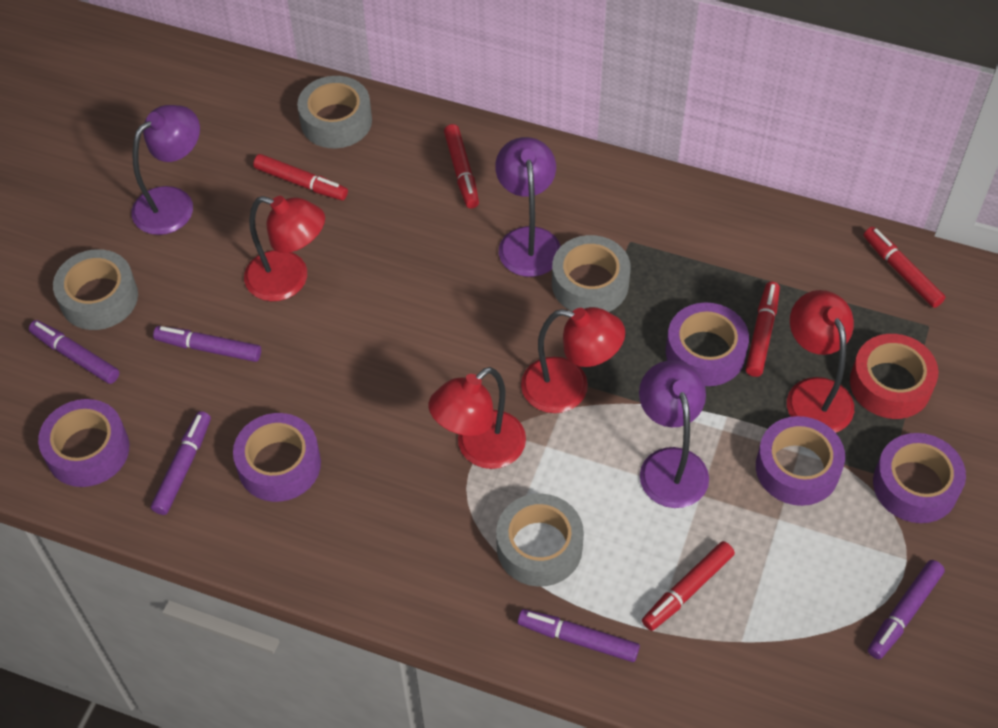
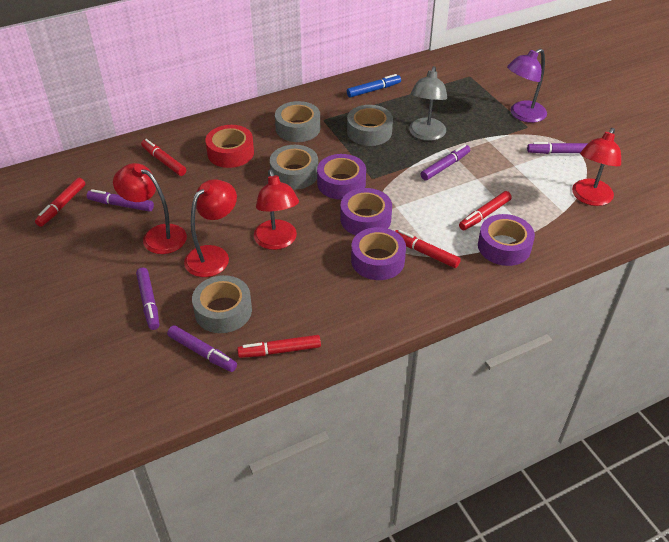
blue marker: 0 -> 1
grey lamp: 0 -> 1
purple lamp: 3 -> 1
purple tape: 5 -> 4

